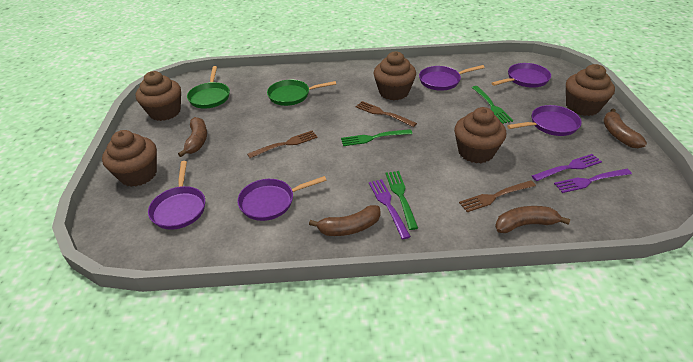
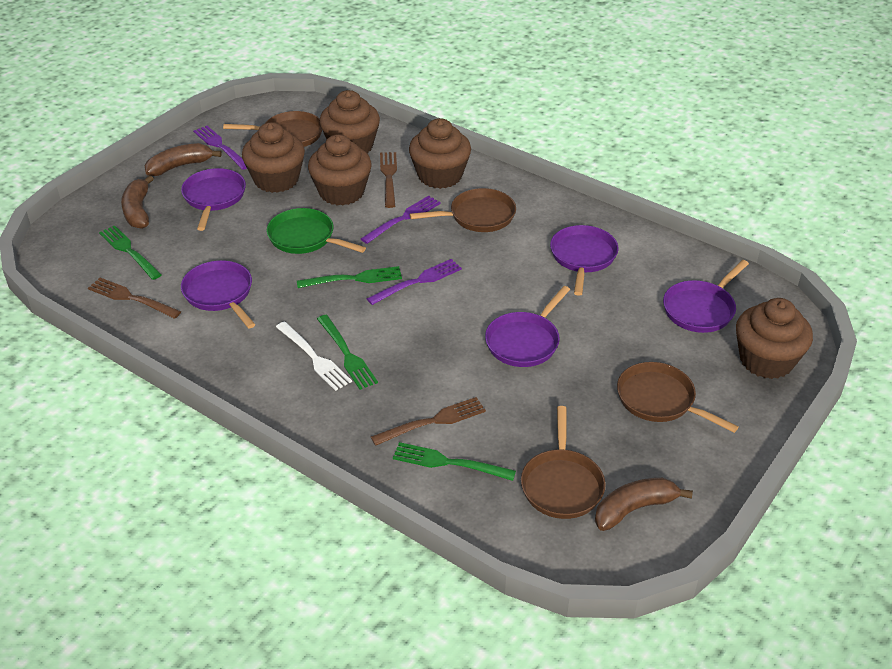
brown banana: 4 -> 3
brown pan: 0 -> 4
green fork: 3 -> 4
green pan: 2 -> 1
white fork: 0 -> 1

